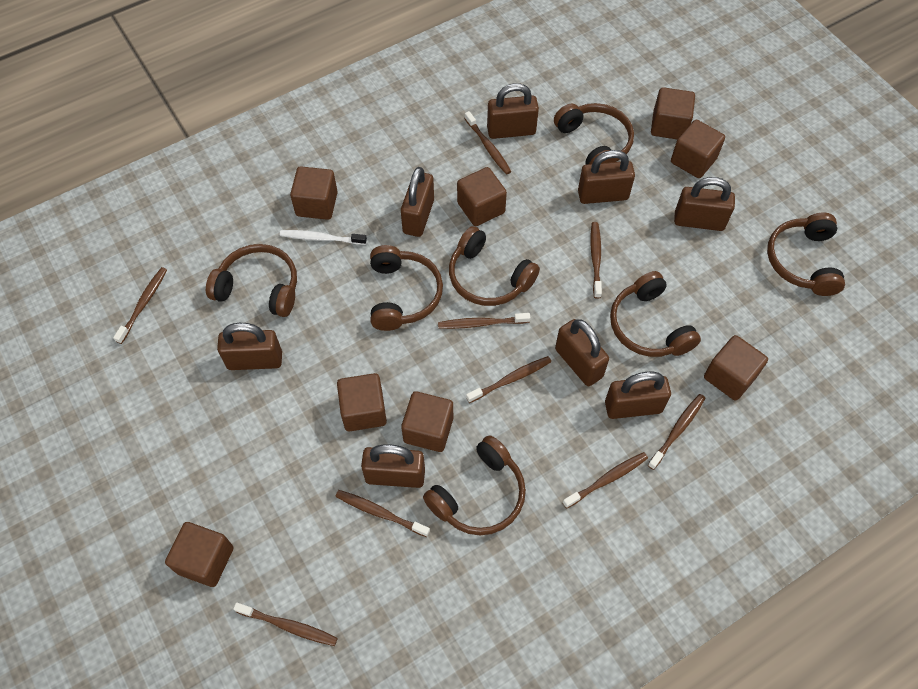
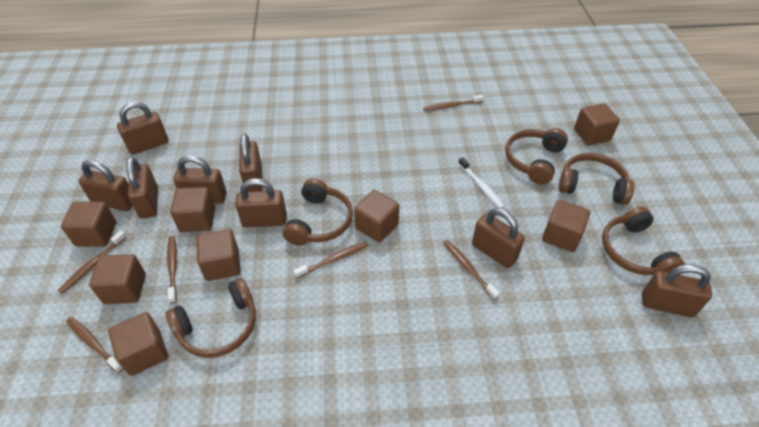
brown headphones: 7 -> 5
brown toothbrush: 9 -> 6

